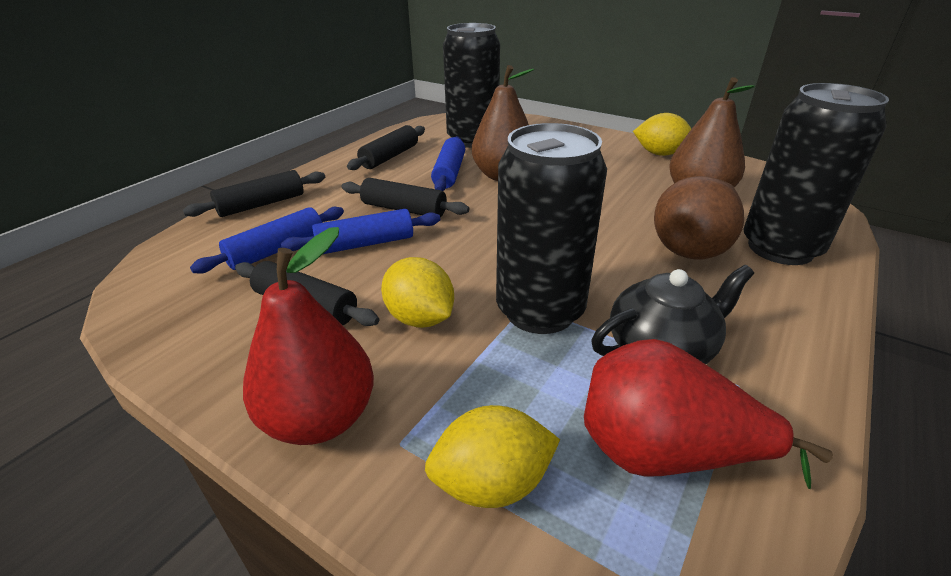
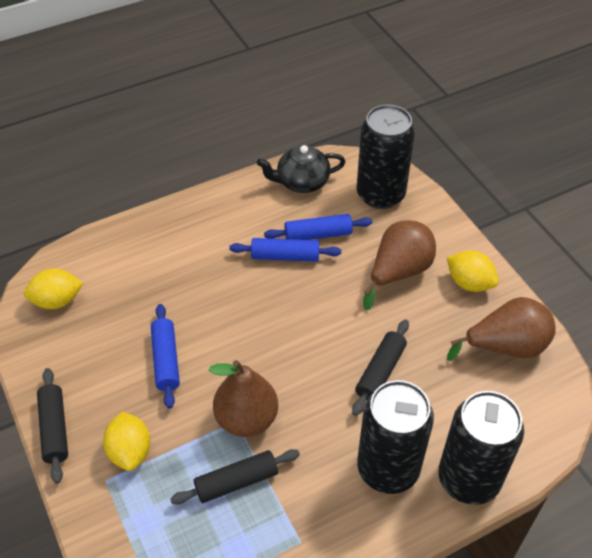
black rolling pin: 4 -> 3
red pear: 2 -> 0

